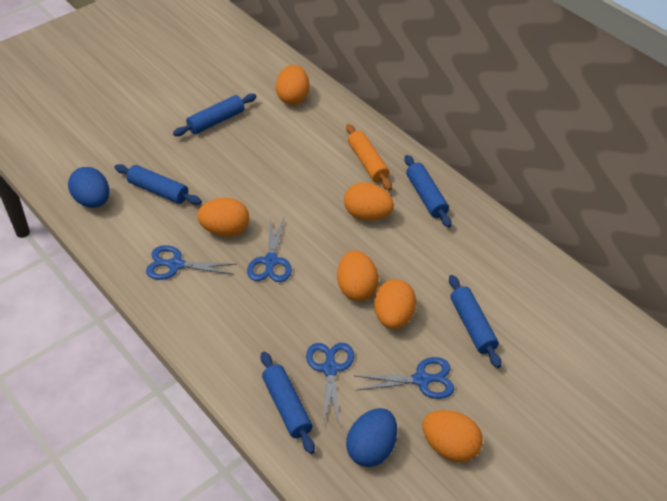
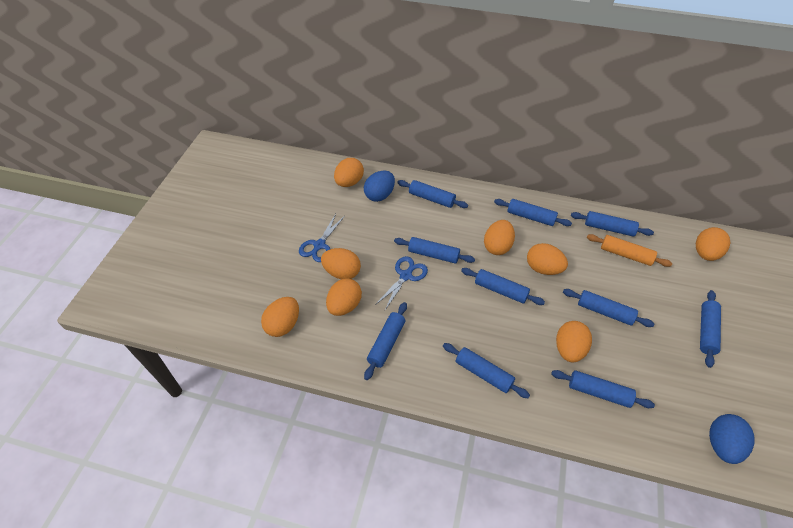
blue rolling pin: 5 -> 10
blue scissors: 4 -> 2
orange egg: 6 -> 8

